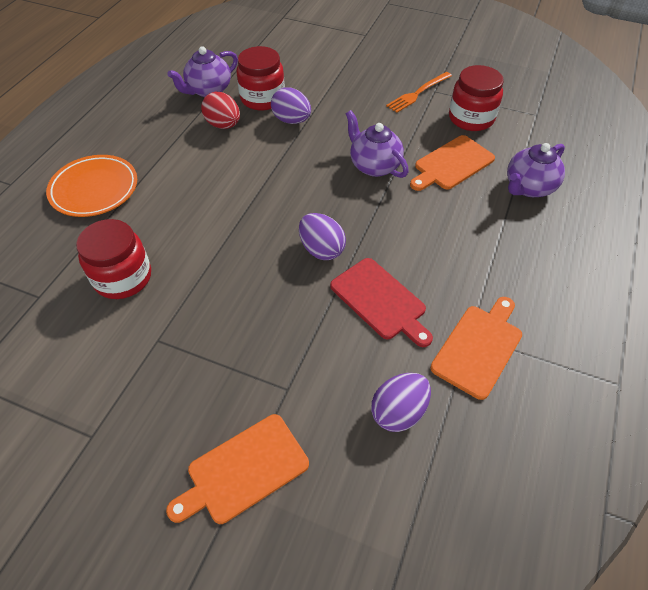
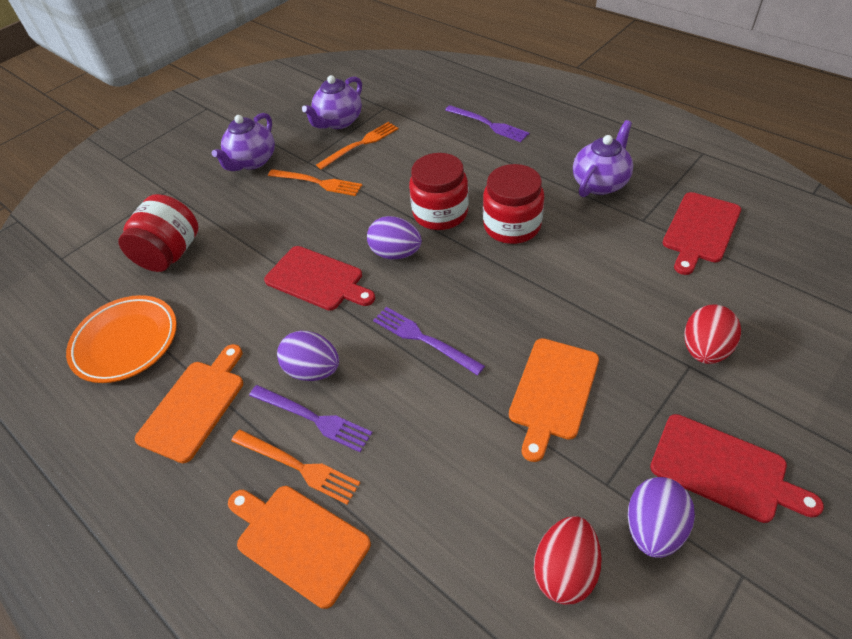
orange fork: 1 -> 3
purple fork: 0 -> 3
red cutting board: 1 -> 3
red egg: 1 -> 2

